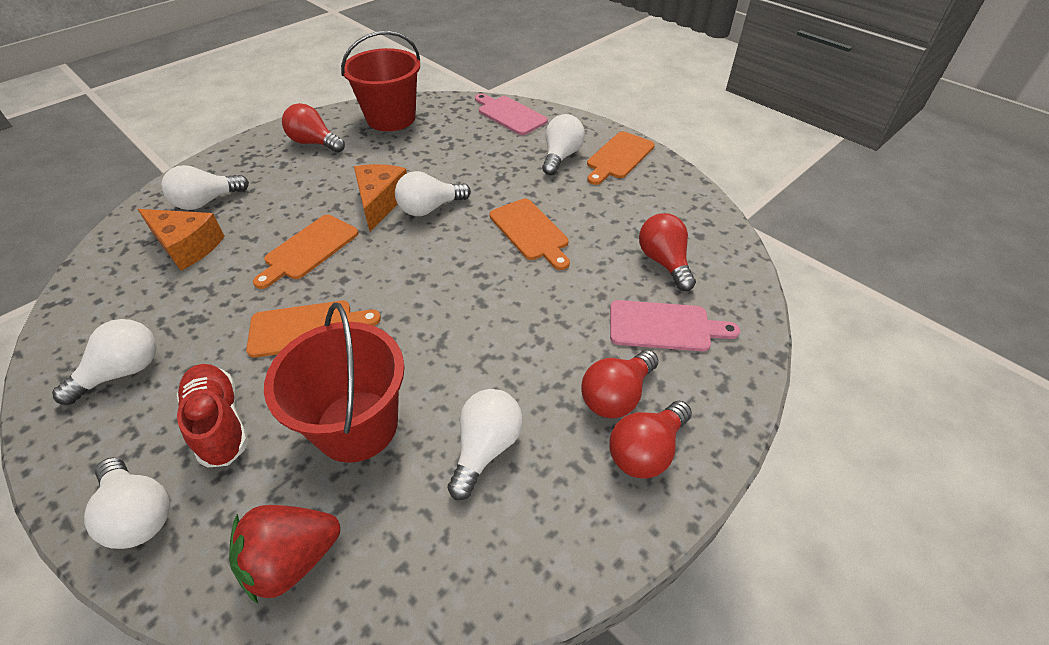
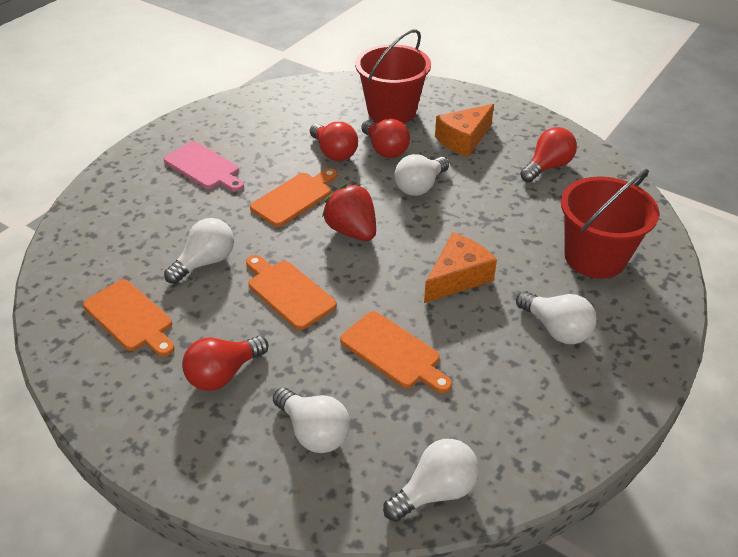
pink cutting board: 2 -> 1
red shoe: 1 -> 0
white light bulb: 6 -> 5

